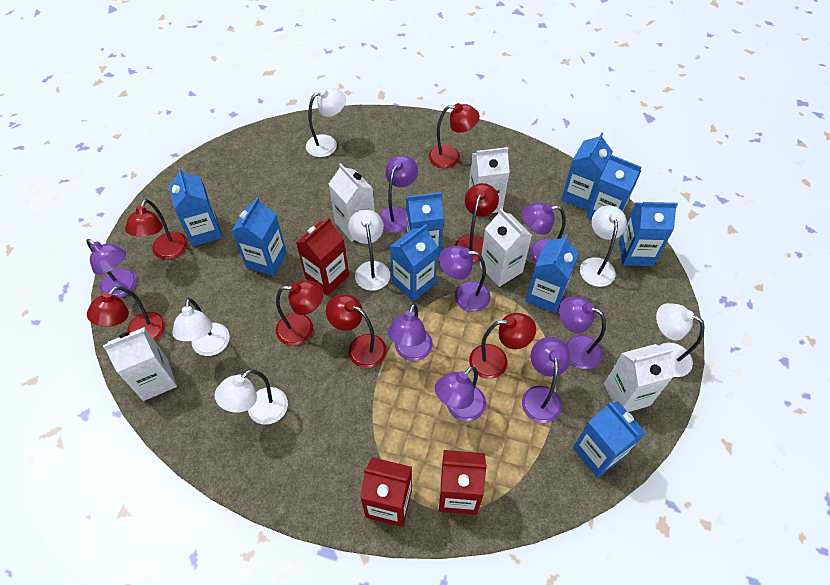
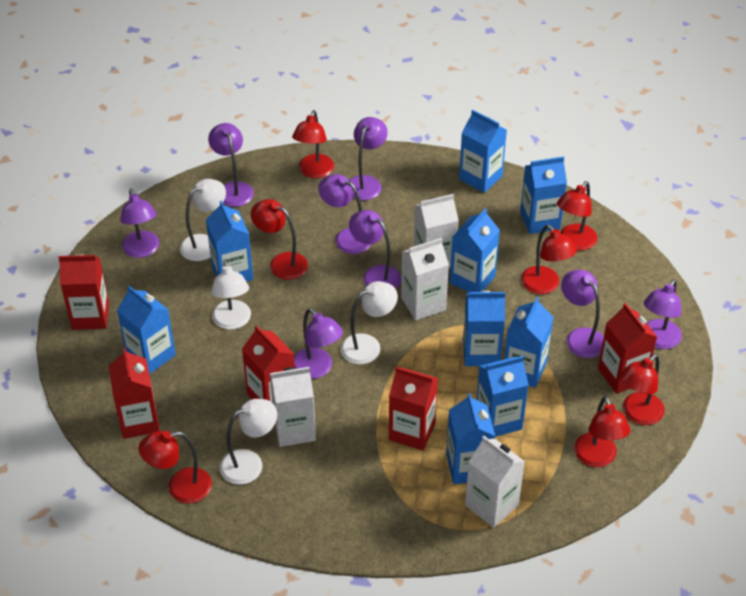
red carton: 3 -> 5
white carton: 5 -> 4
white lamp: 6 -> 4

